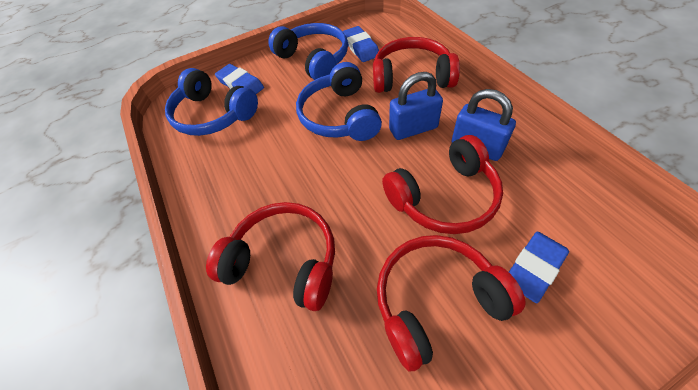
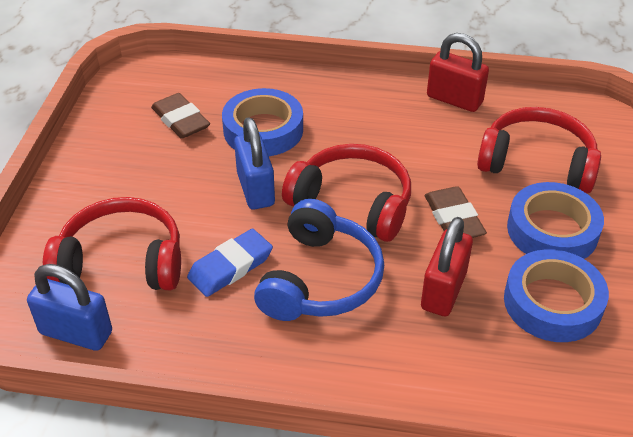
blue eraser: 3 -> 1
blue headphones: 3 -> 1
blue tape: 0 -> 3
brown eraser: 0 -> 2
red headphones: 4 -> 3
red padlock: 0 -> 2

